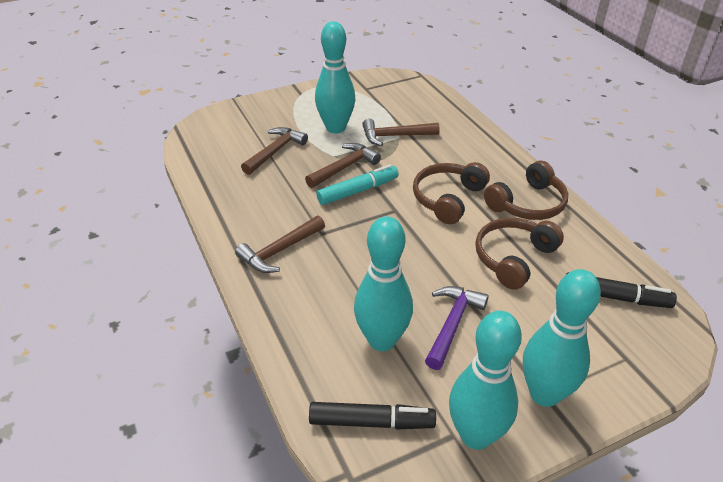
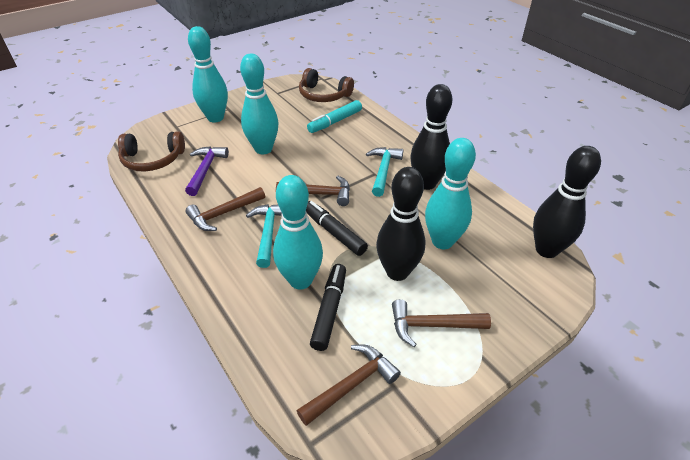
black bowling pin: 0 -> 3
brown headphones: 3 -> 2
turquoise hammer: 0 -> 2

